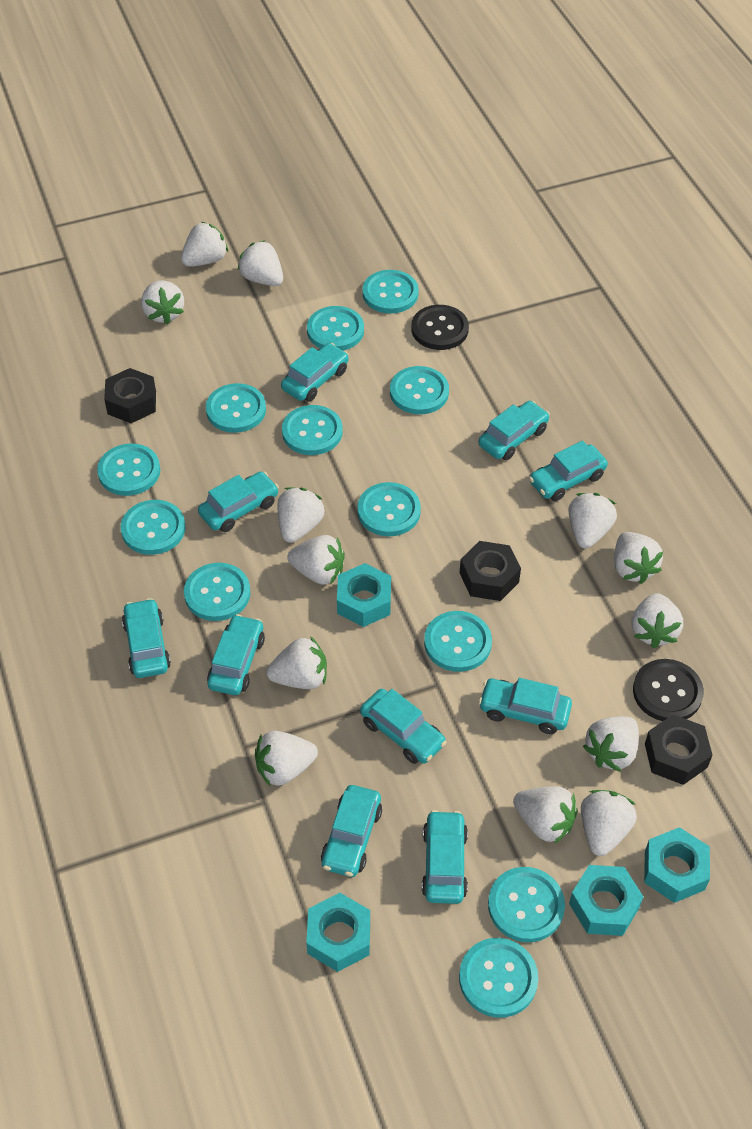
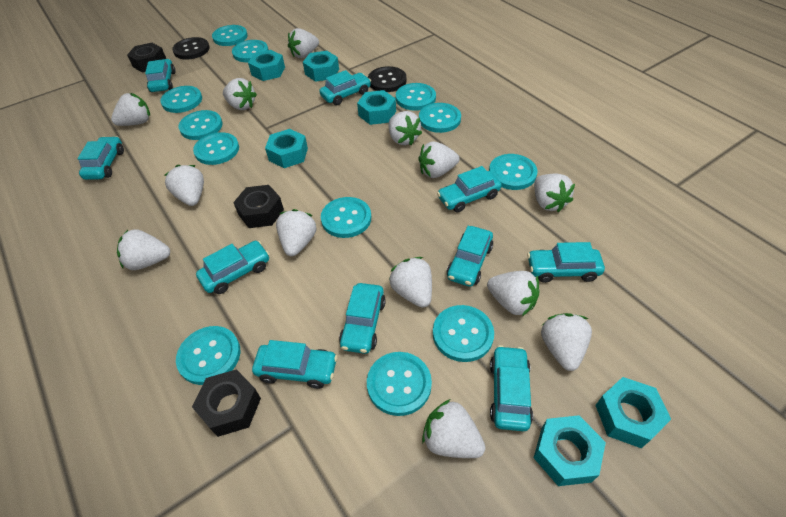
turquoise nut: 4 -> 6

